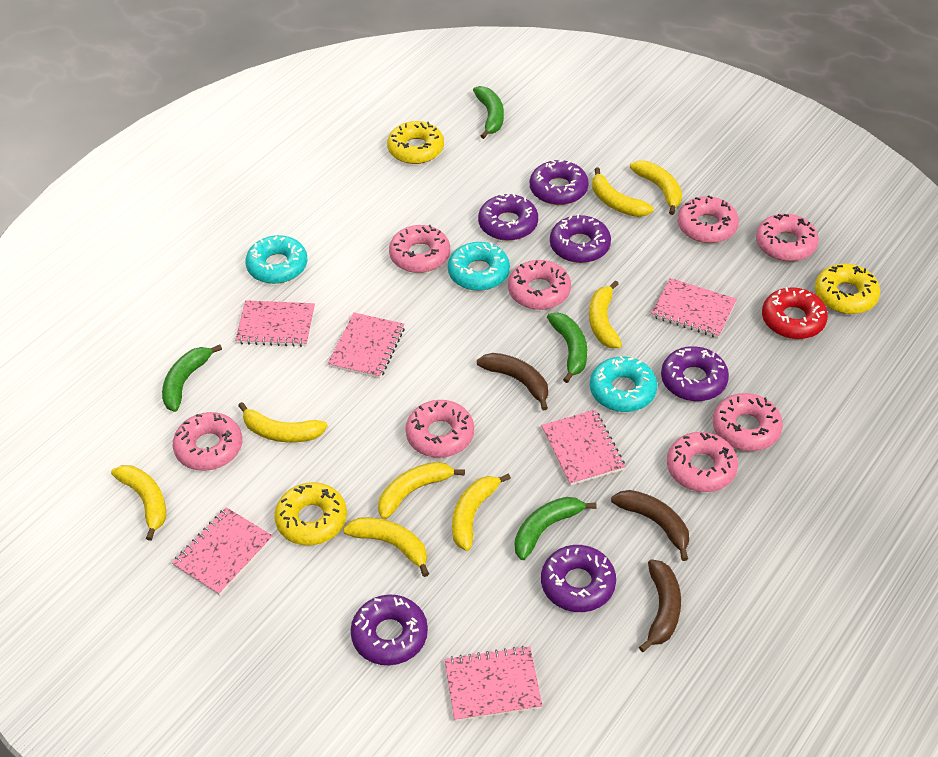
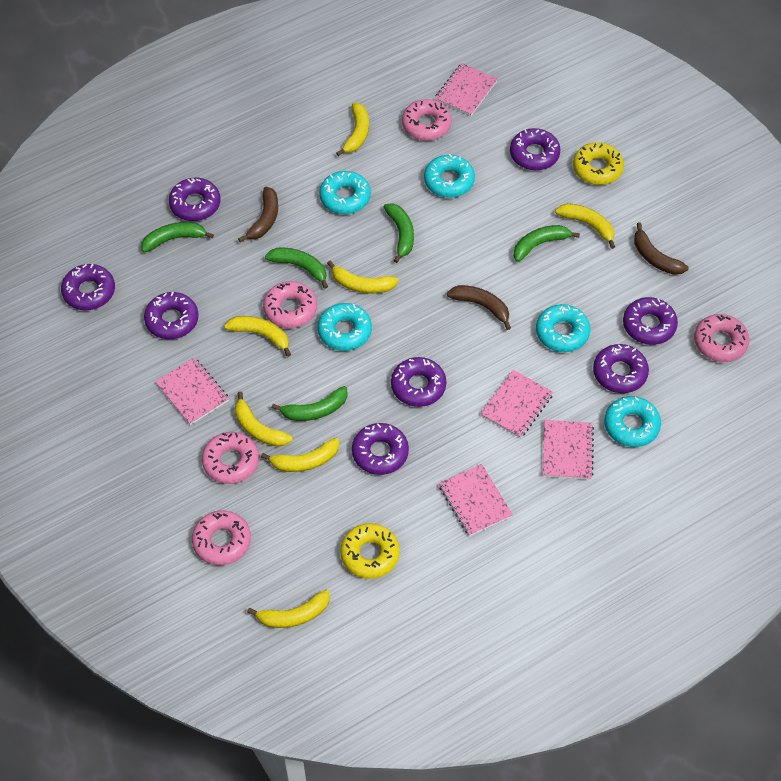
green banana: 4 -> 5
pink donut: 8 -> 5
pink notebook: 6 -> 5
purple donut: 6 -> 8
red donut: 1 -> 0
turquoise donut: 3 -> 5
yellow banana: 8 -> 7
yellow donut: 3 -> 2

